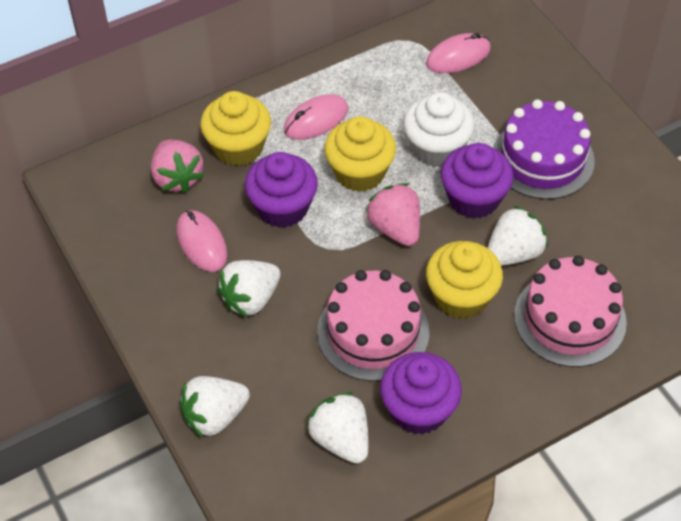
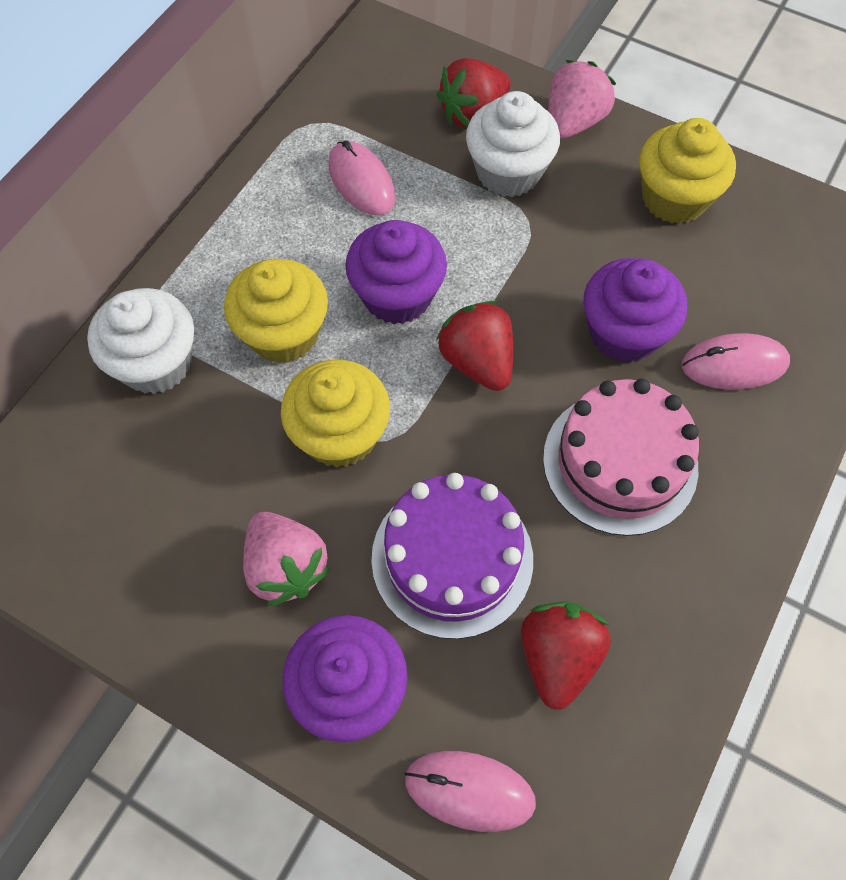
pink cake: 2 -> 1
red strawberry: 0 -> 3
white cupcake: 1 -> 2
white strawberry: 4 -> 0

